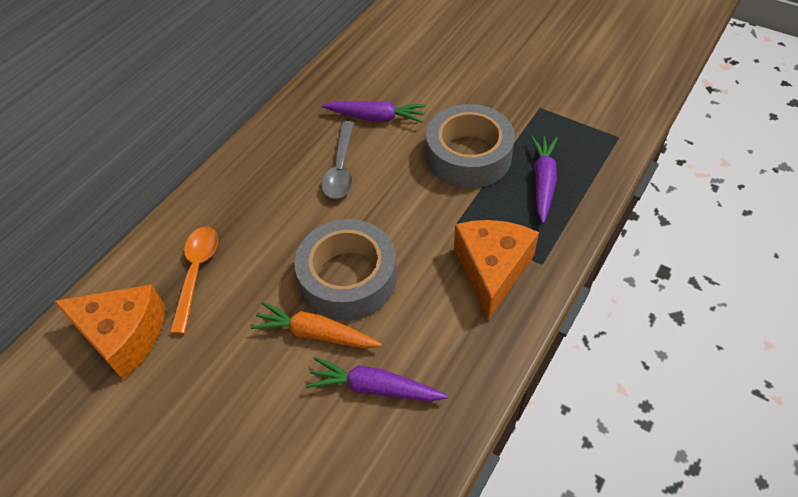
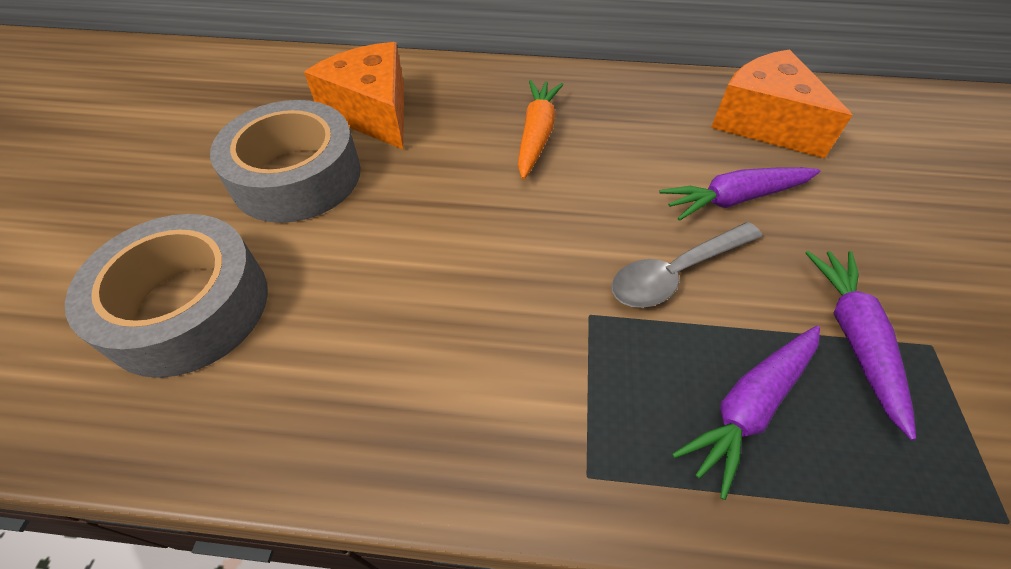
orange spoon: 1 -> 0

